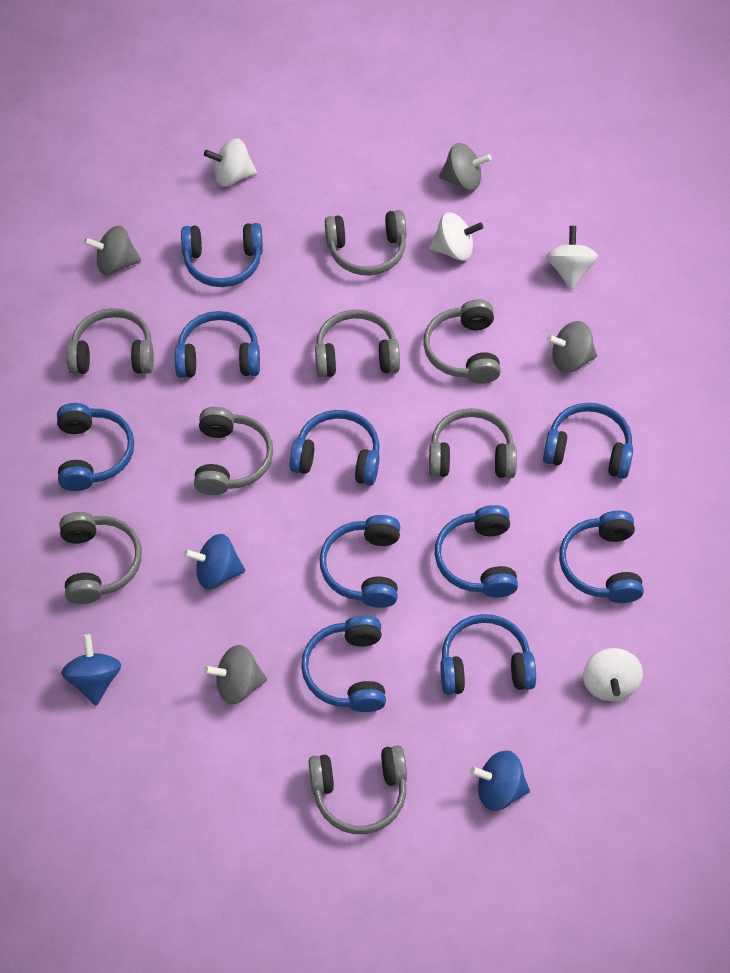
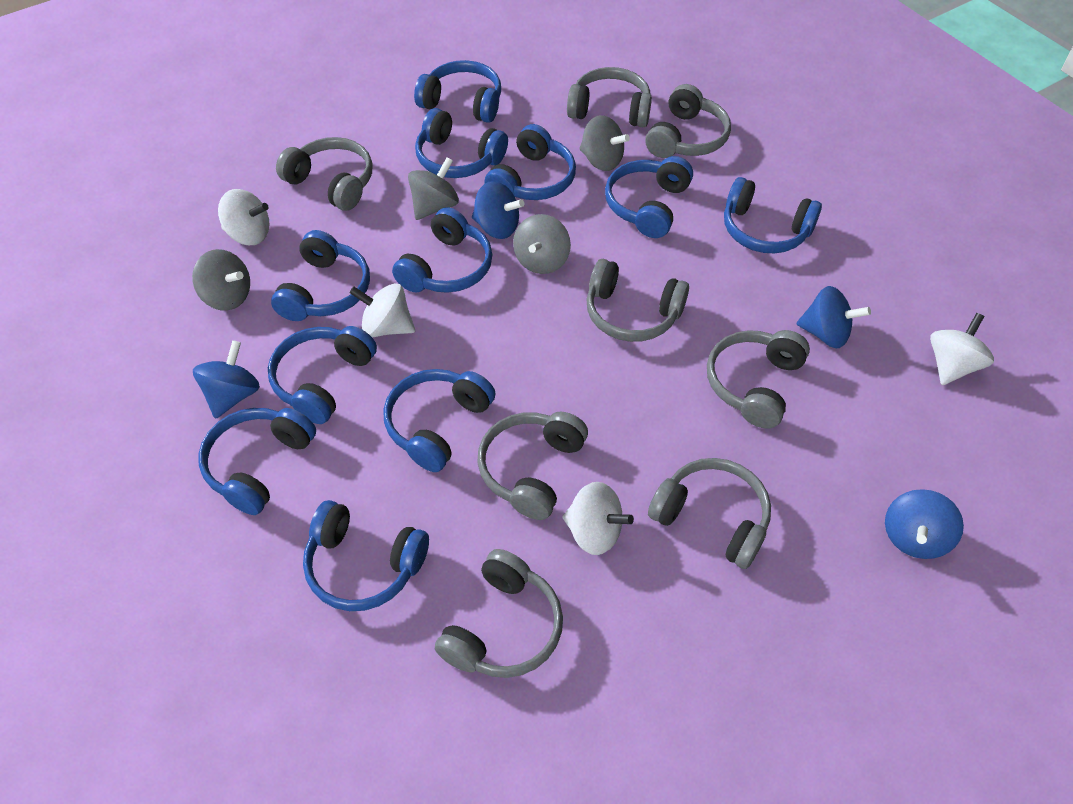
blue headphones: 10 -> 11
blue spinning top: 3 -> 4

